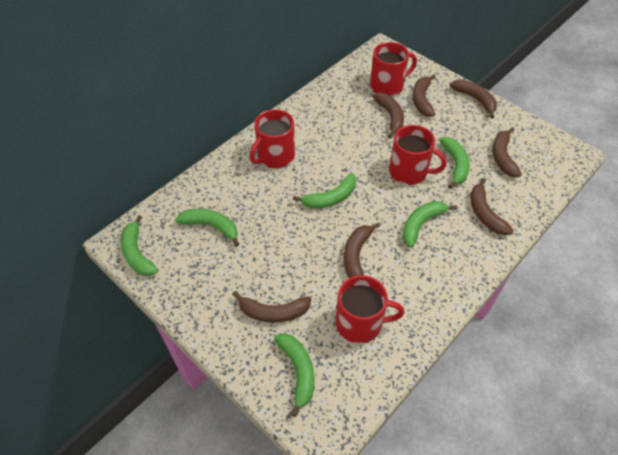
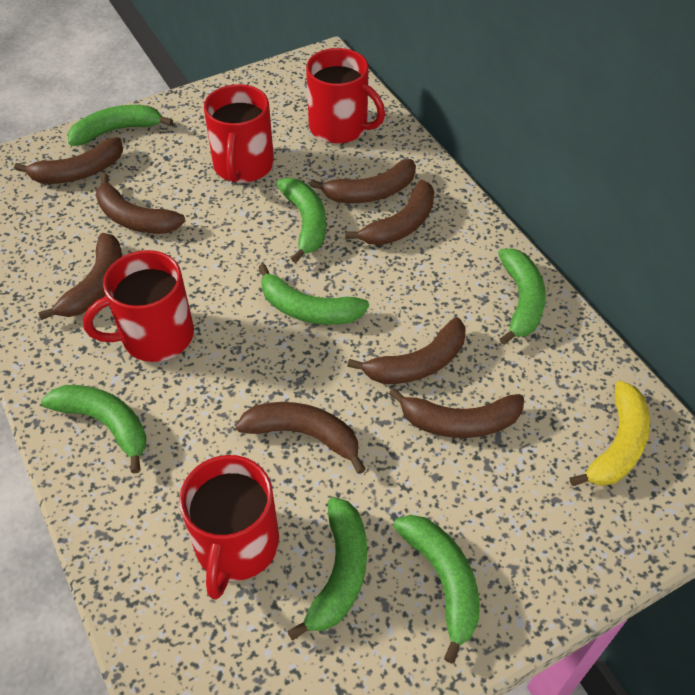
brown banana: 7 -> 8
green banana: 6 -> 7
yellow banana: 0 -> 1

